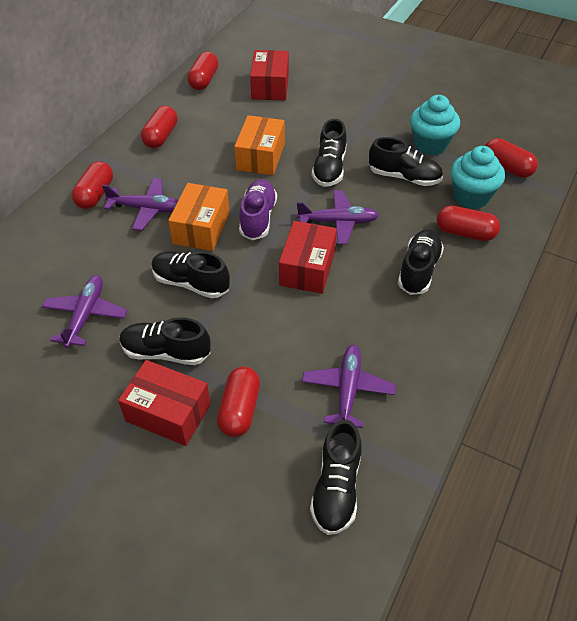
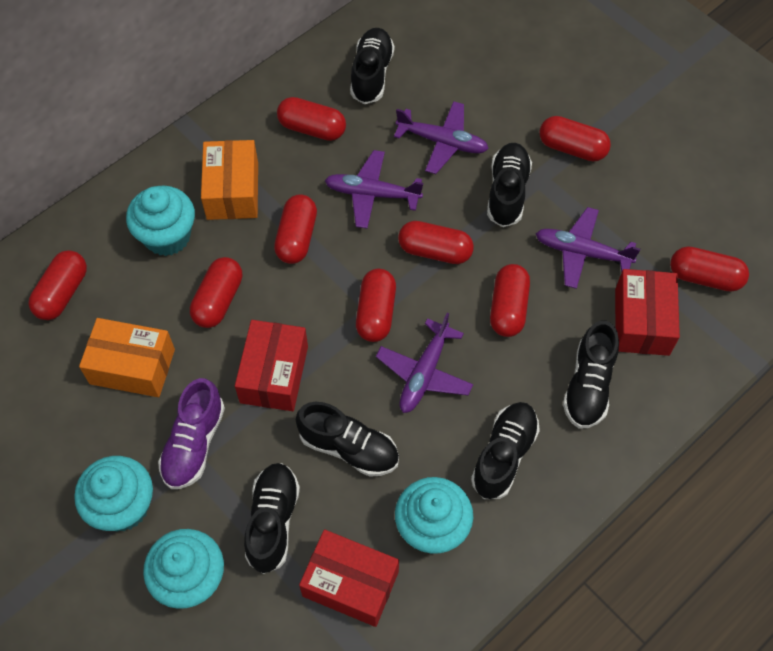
red capsule: 6 -> 9
turquoise cupcake: 2 -> 4

